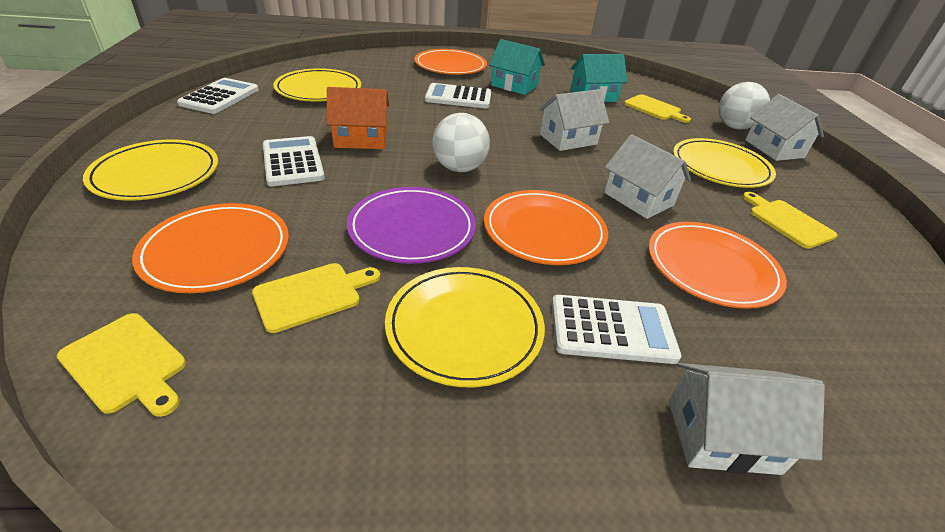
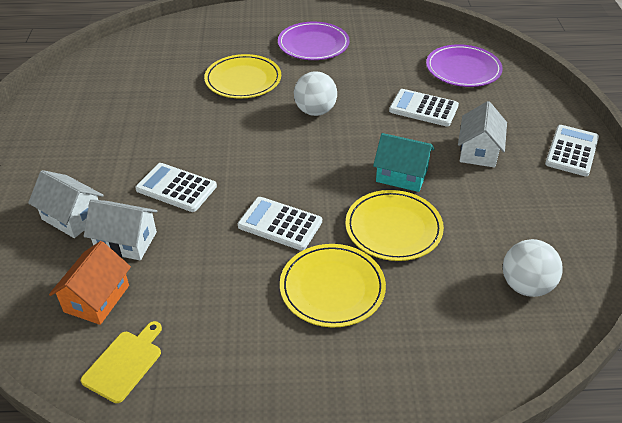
orange plate: 4 -> 0
purple plate: 1 -> 2
turquoise house: 2 -> 1
white house: 4 -> 3
yellow cutting board: 4 -> 1
yellow plate: 4 -> 3

